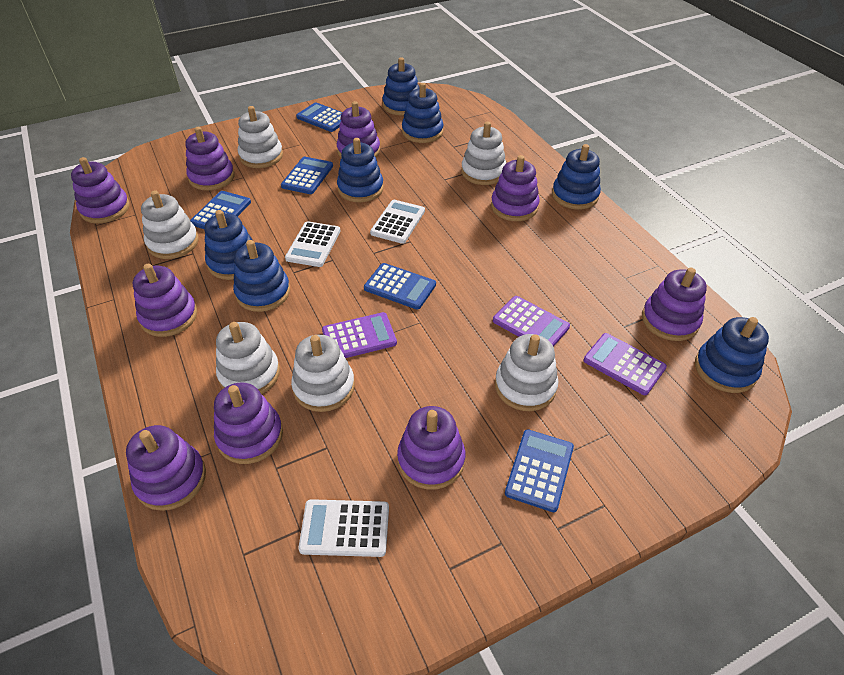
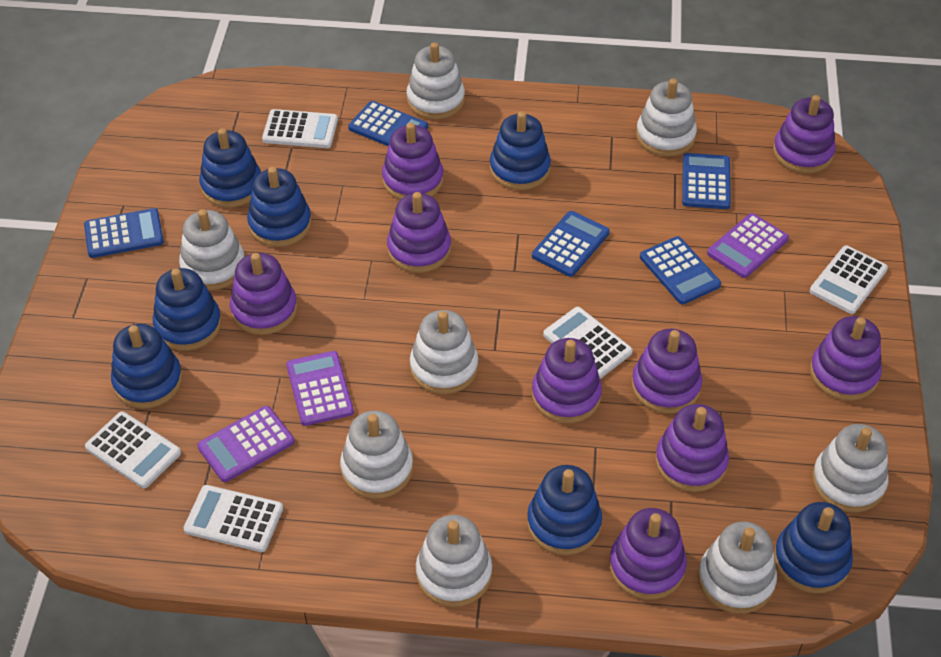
white calculator: 3 -> 5
white stacking toy: 6 -> 8

